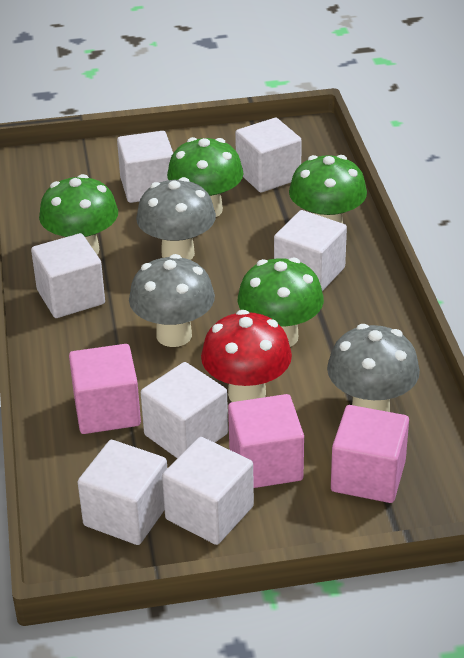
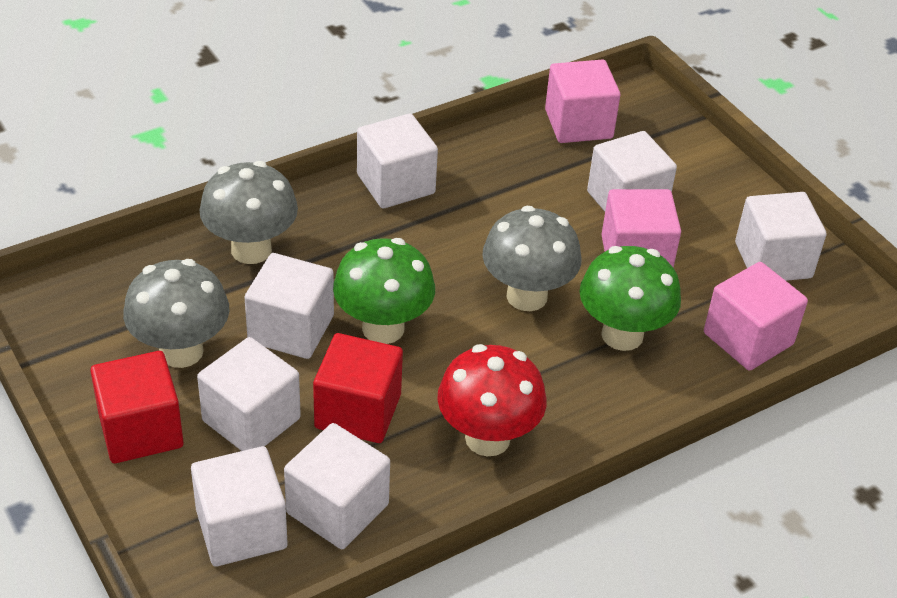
green mushroom: 4 -> 2
red cube: 0 -> 2

